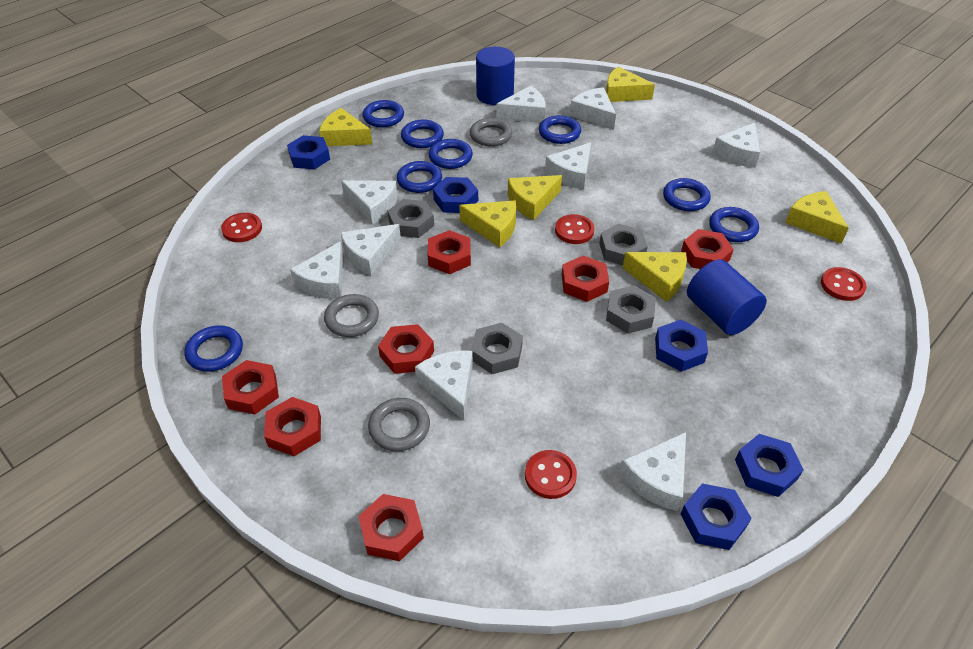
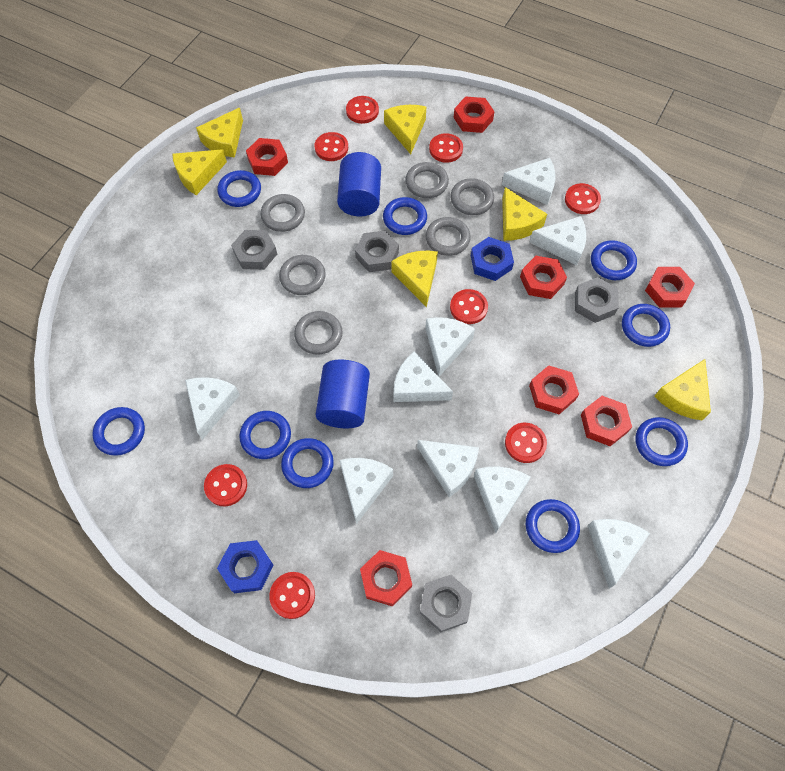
blue nut: 5 -> 2
blue ring: 8 -> 9
grey ring: 3 -> 6
red button: 4 -> 8

